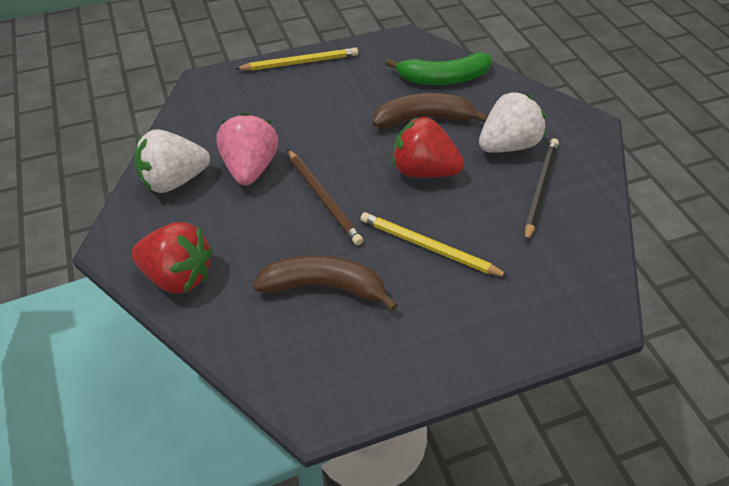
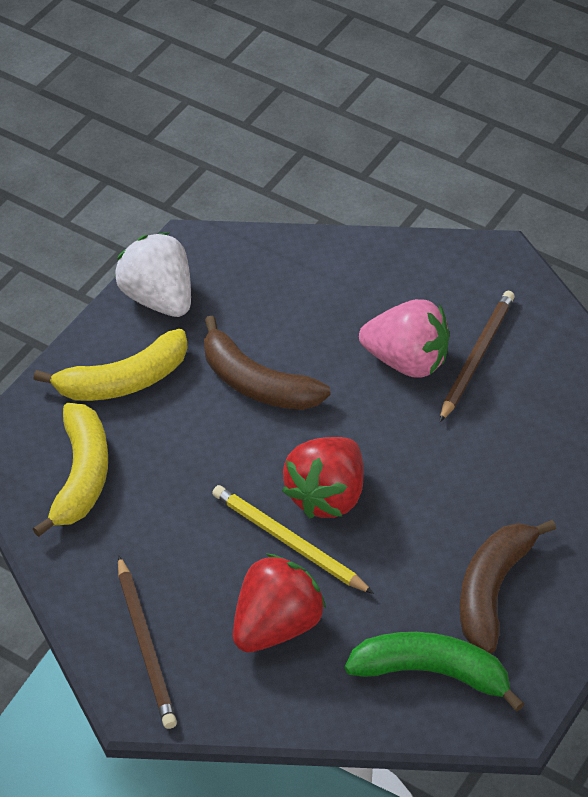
black pencil: 1 -> 0
brown pencil: 1 -> 2
white strawberry: 2 -> 1
yellow banana: 0 -> 2
yellow pencil: 2 -> 1

